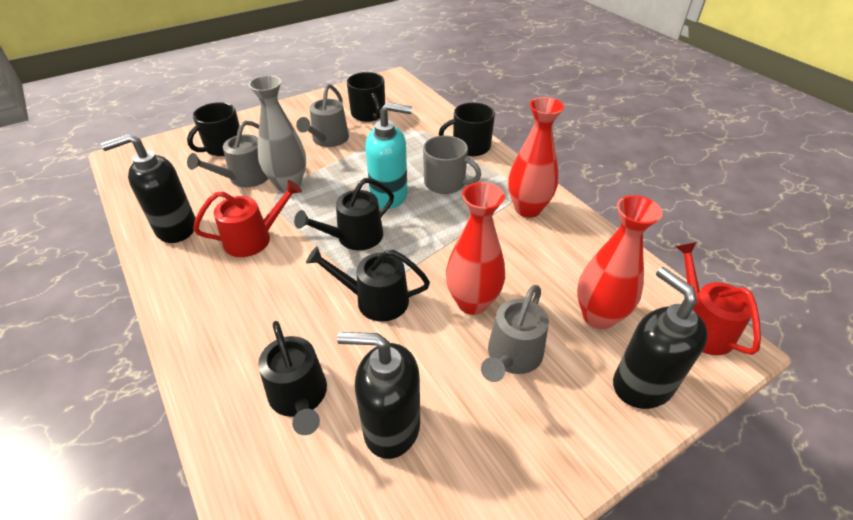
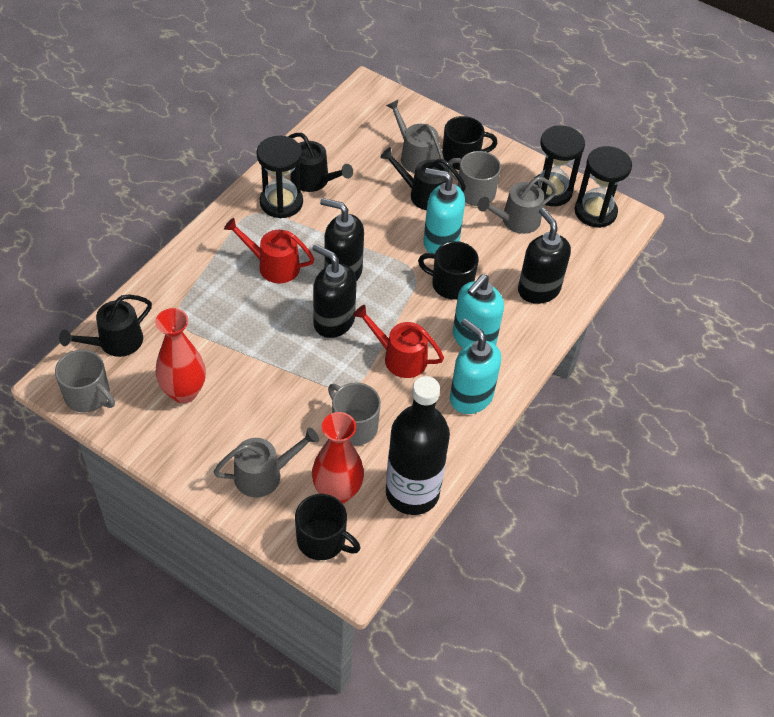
black bottle: 0 -> 1
black hourglass: 0 -> 3
grey mug: 1 -> 3
grey vase: 1 -> 0
red vase: 3 -> 2
turquoise soap dispenser: 1 -> 3

